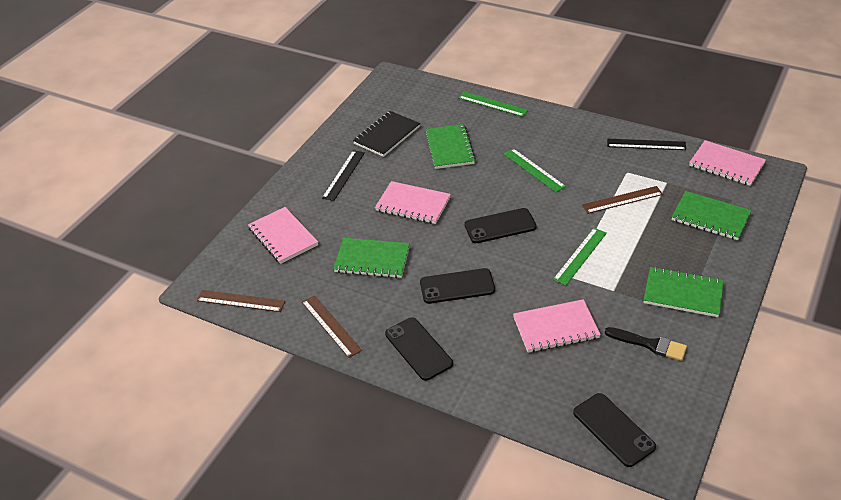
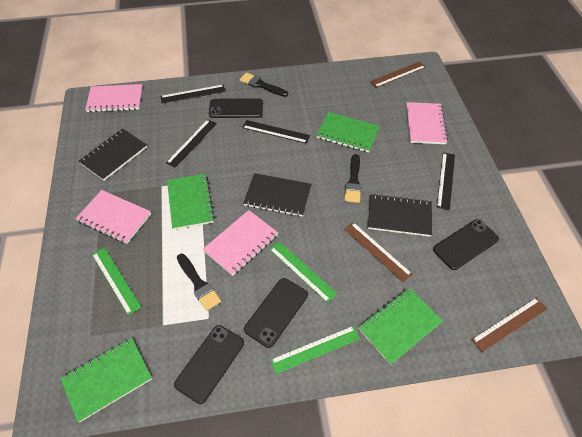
black brush: 1 -> 3
black notebook: 1 -> 3
black ruler: 2 -> 4

